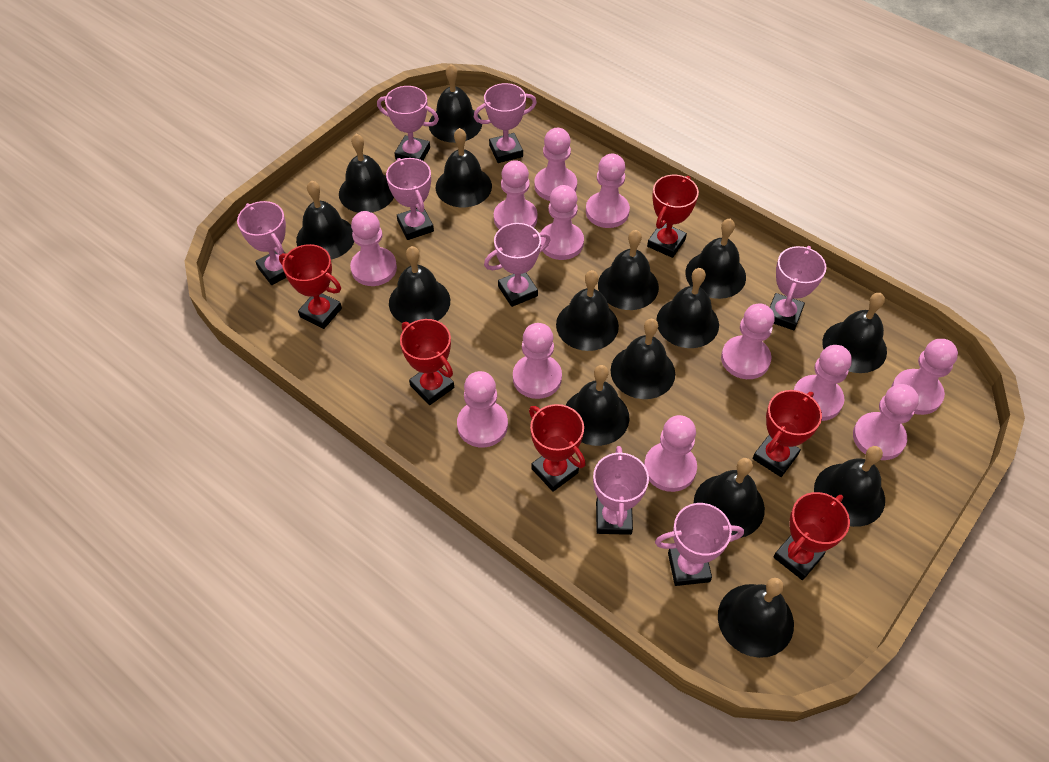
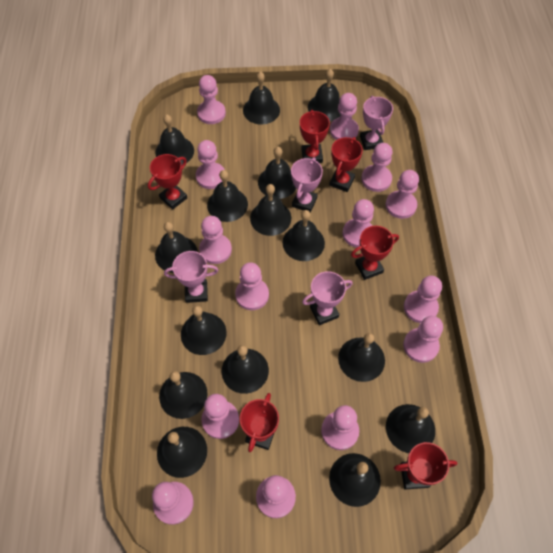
pink pawn: 12 -> 14
pink trophy: 8 -> 4

